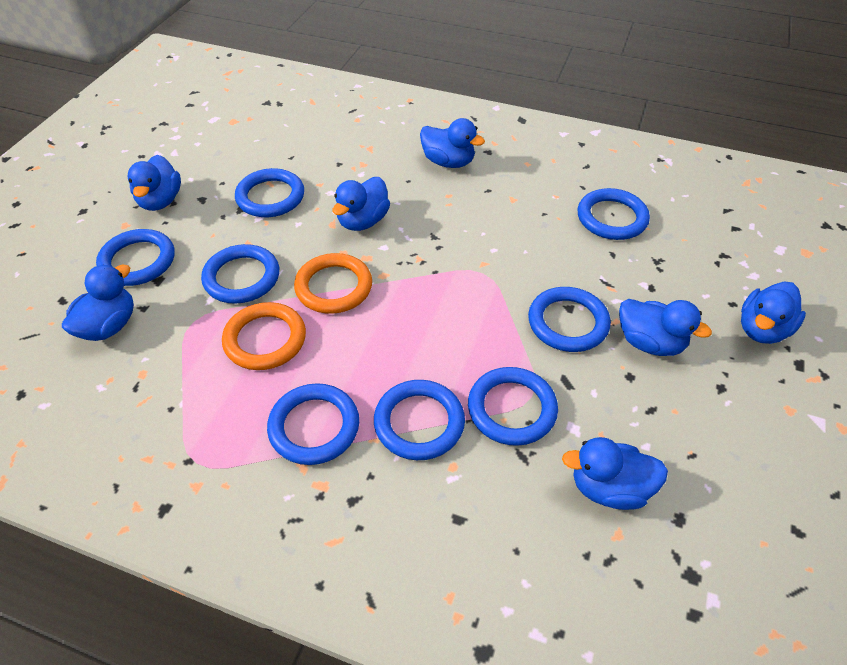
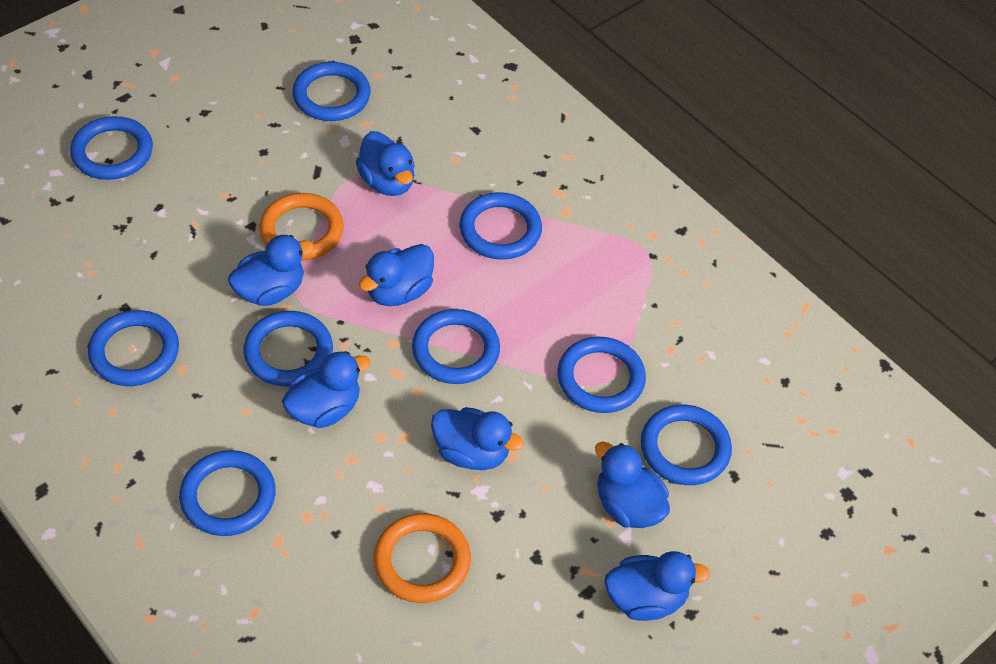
blue ring: 8 -> 9

